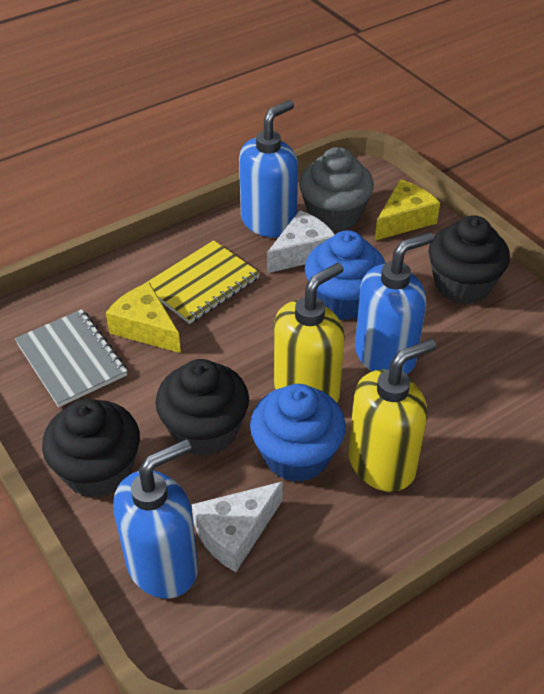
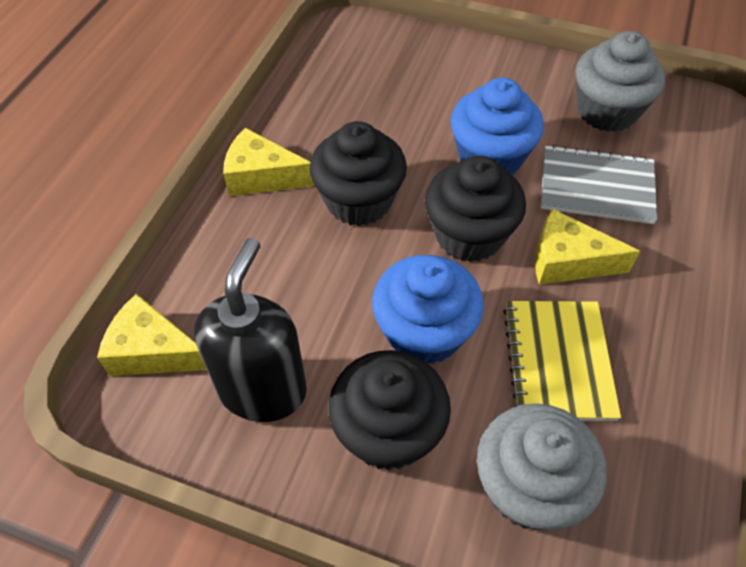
black soap dispenser: 0 -> 1
blue soap dispenser: 3 -> 0
grey cupcake: 1 -> 2
white cheese: 2 -> 0
yellow cheese: 2 -> 3
yellow soap dispenser: 2 -> 0

